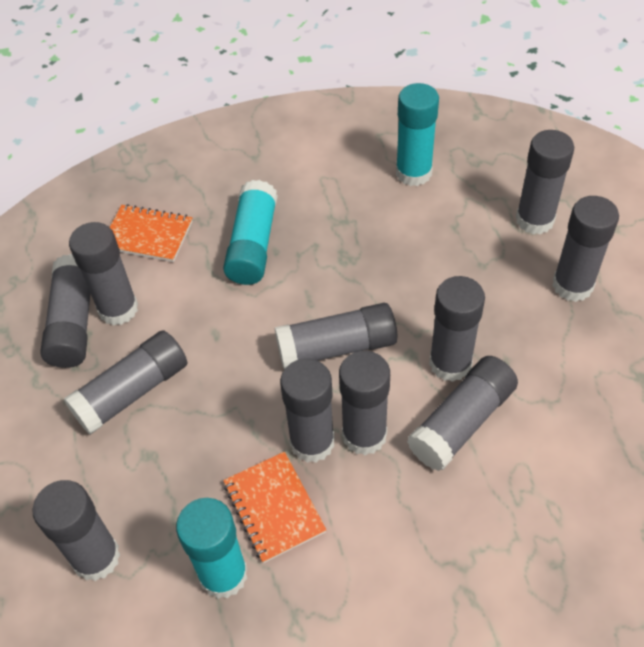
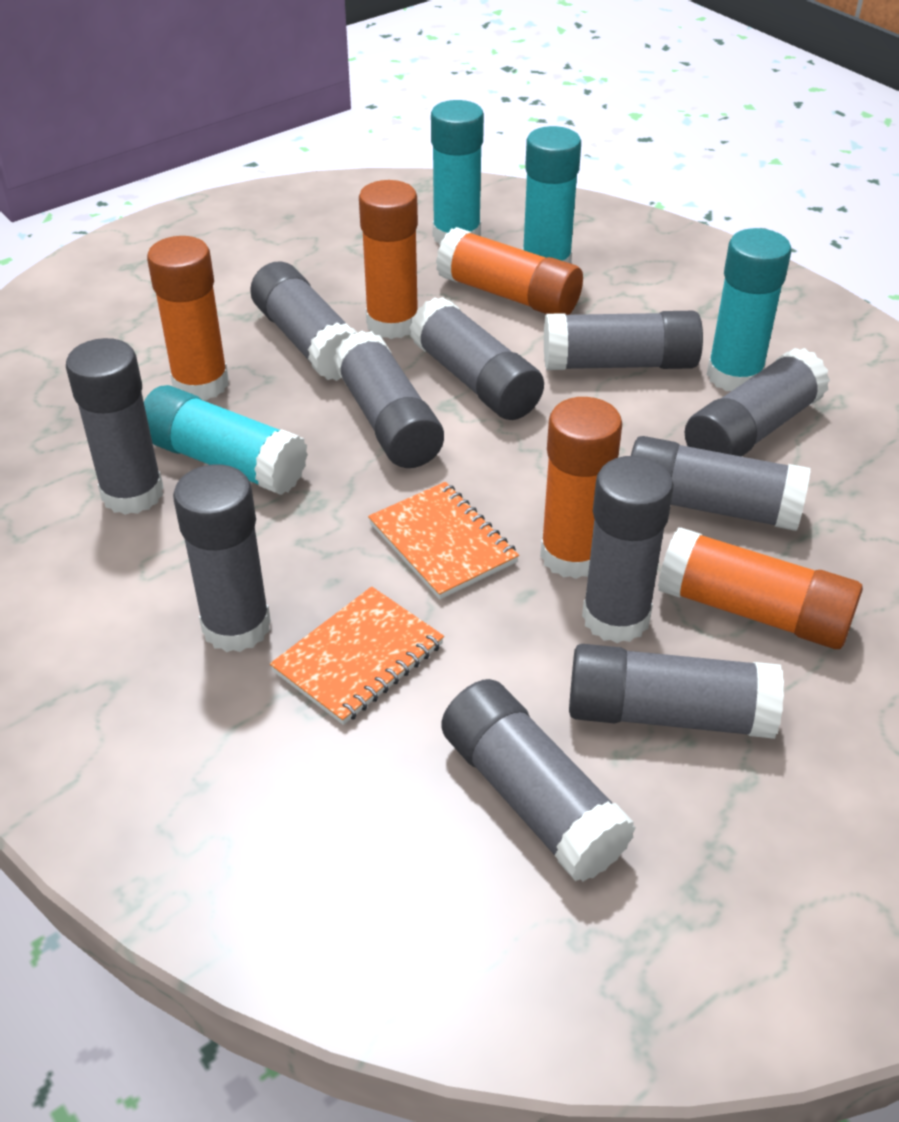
orange glue stick: 0 -> 5
turquoise glue stick: 3 -> 4

